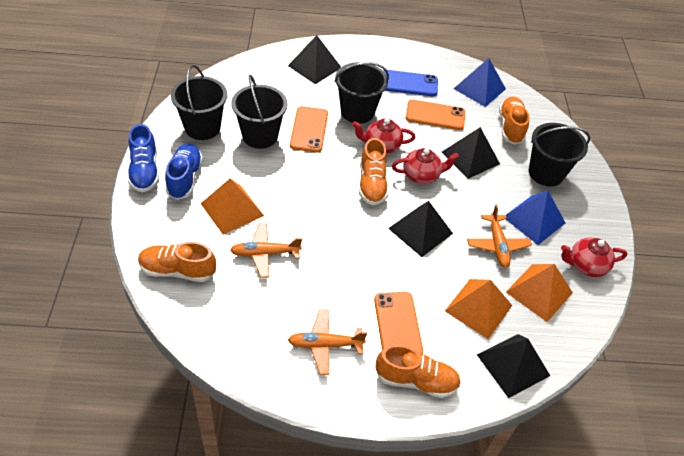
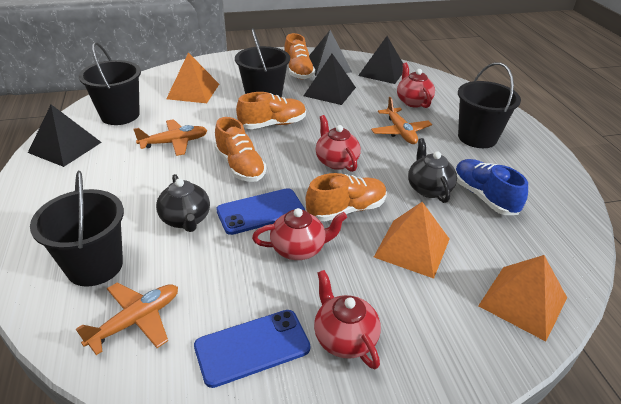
black teapot: 0 -> 2
blue phone: 1 -> 2
blue pyramid: 2 -> 0
blue shoe: 2 -> 1
orange phone: 3 -> 0
red teapot: 3 -> 4

